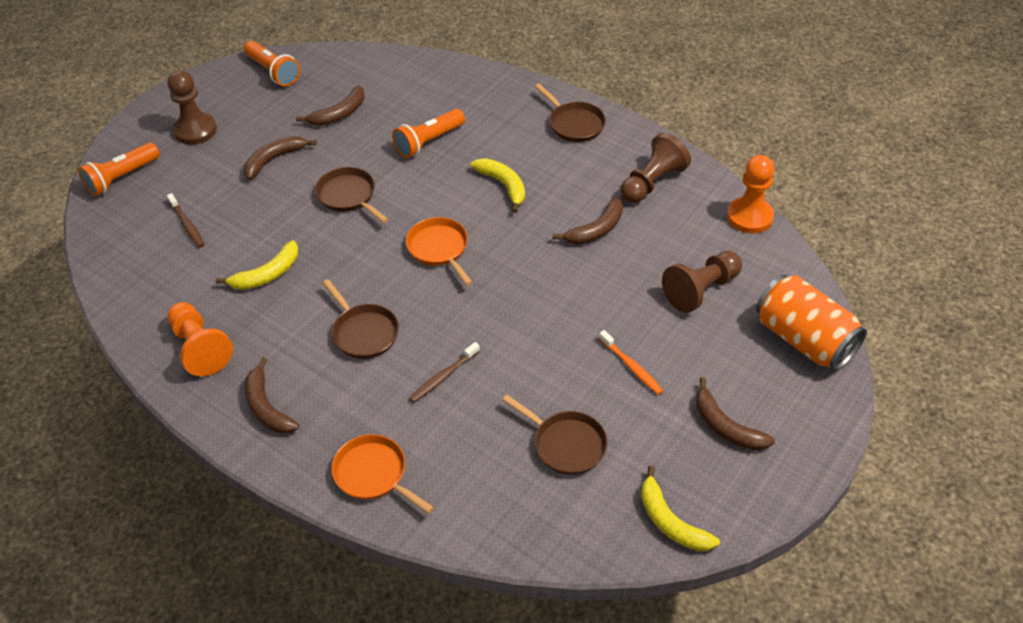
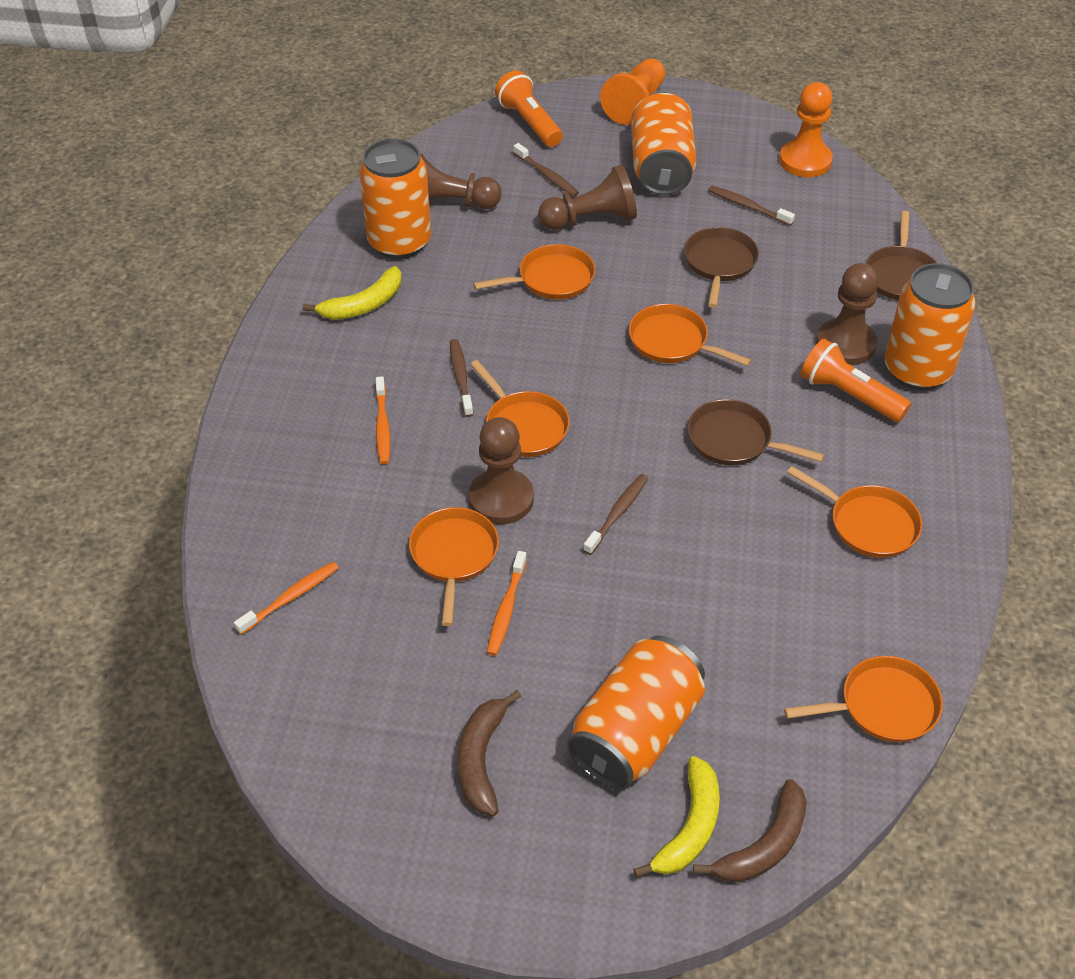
brown banana: 5 -> 2
brown pan: 4 -> 3
brown pawn: 3 -> 4
brown toothbrush: 2 -> 4
orange can: 1 -> 4
orange flashlight: 3 -> 2
orange pan: 2 -> 6
orange toothbrush: 1 -> 3
yellow banana: 3 -> 2

